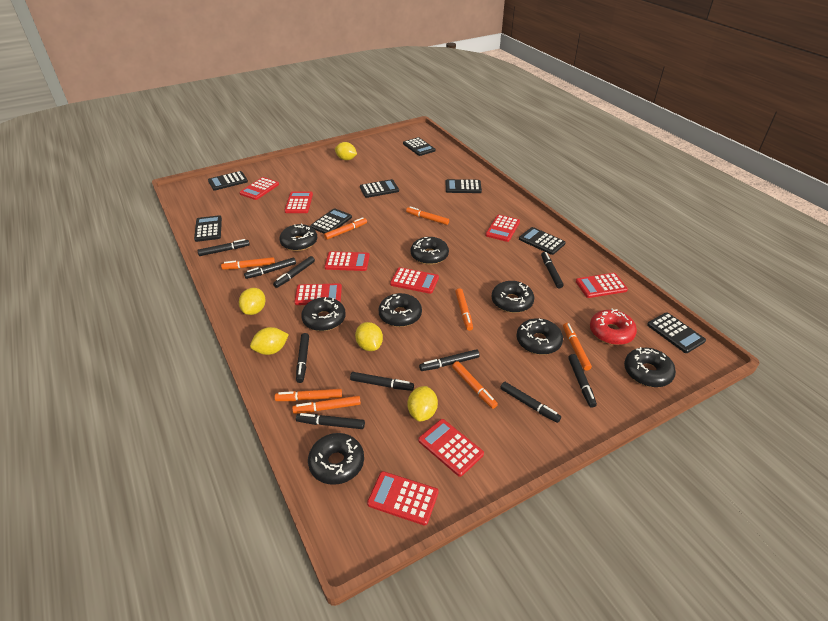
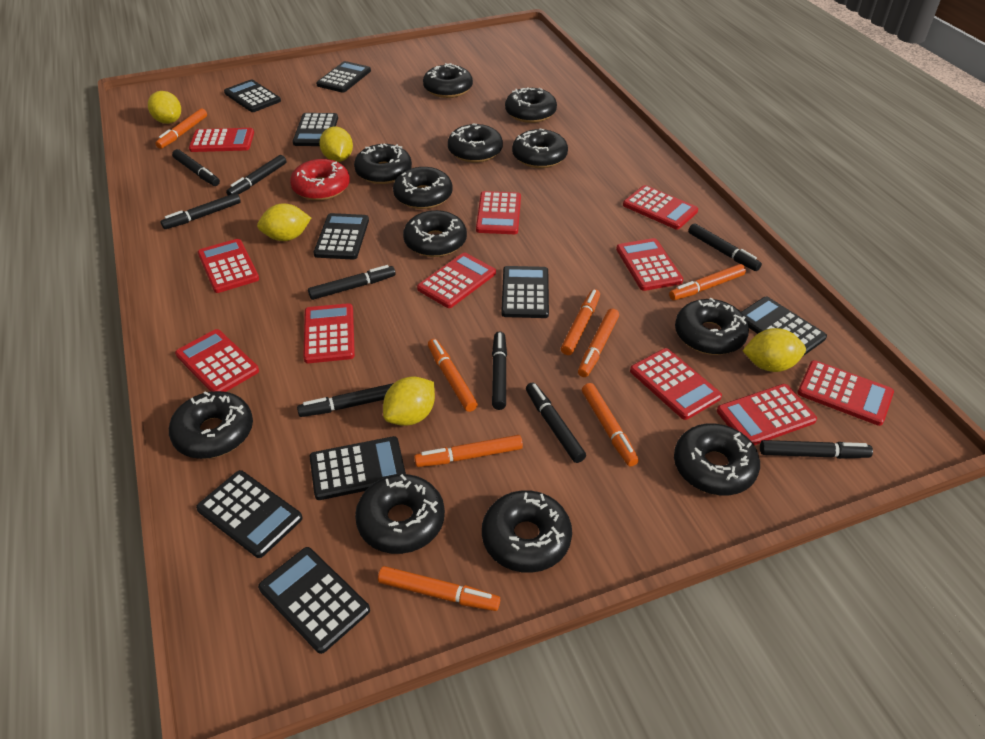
black calculator: 8 -> 9
black donut: 8 -> 12
black marker: 10 -> 9
red calculator: 9 -> 11

